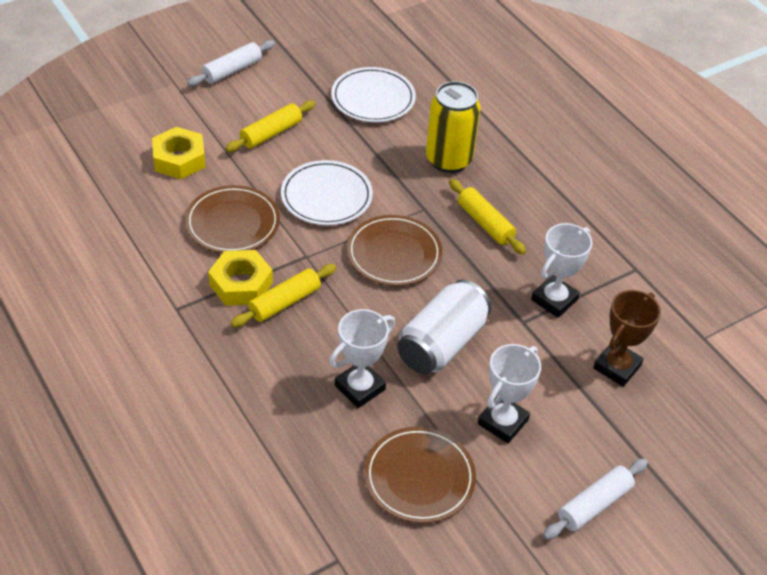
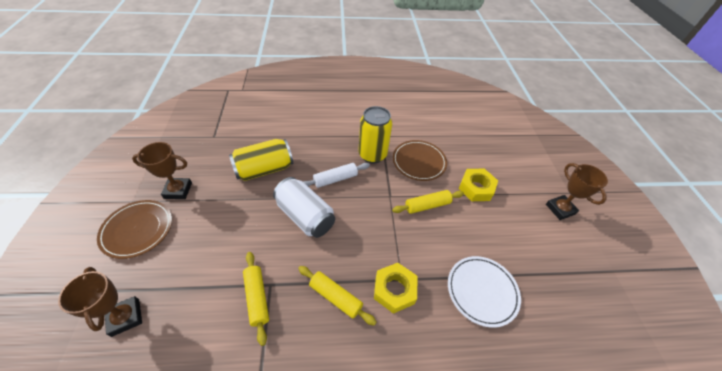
brown plate: 3 -> 2
brown trophy: 1 -> 3
white plate: 2 -> 1
white rolling pin: 2 -> 1
white trophy: 3 -> 0
yellow can: 1 -> 2

